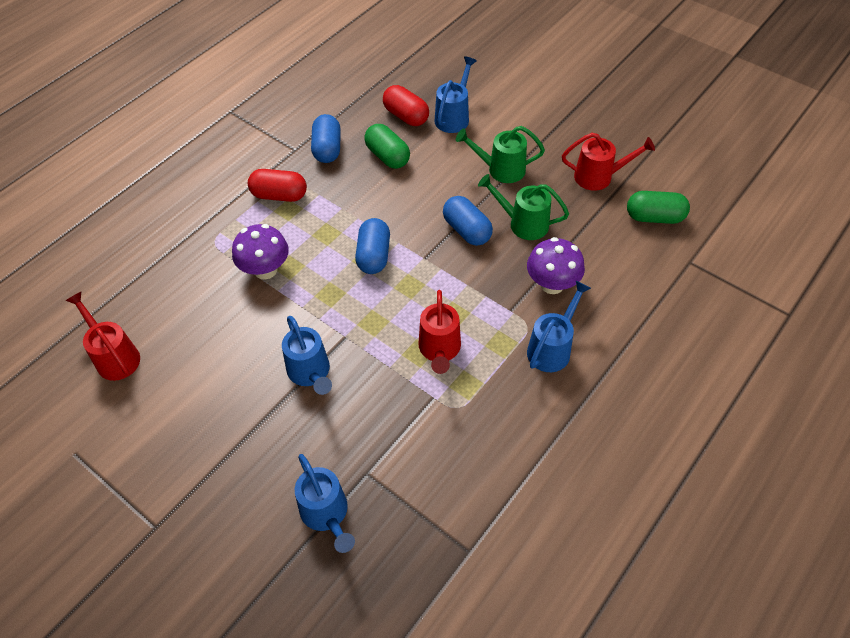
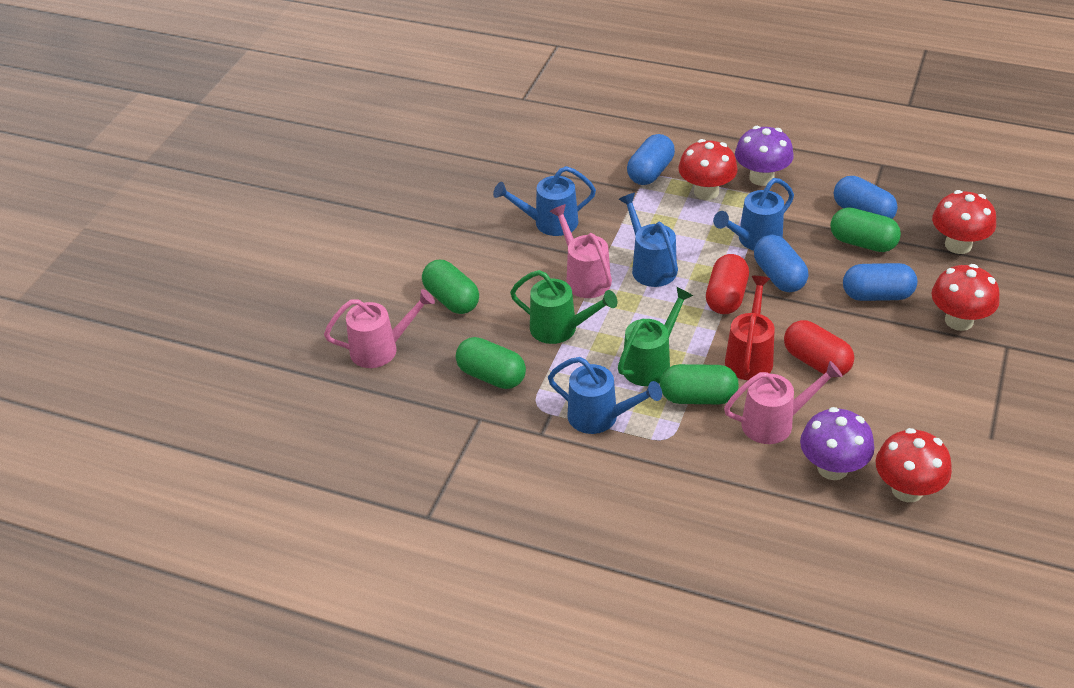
blue capsule: 3 -> 4
green capsule: 2 -> 4
pink watering can: 0 -> 3
red mushroom: 0 -> 4
red watering can: 3 -> 1

